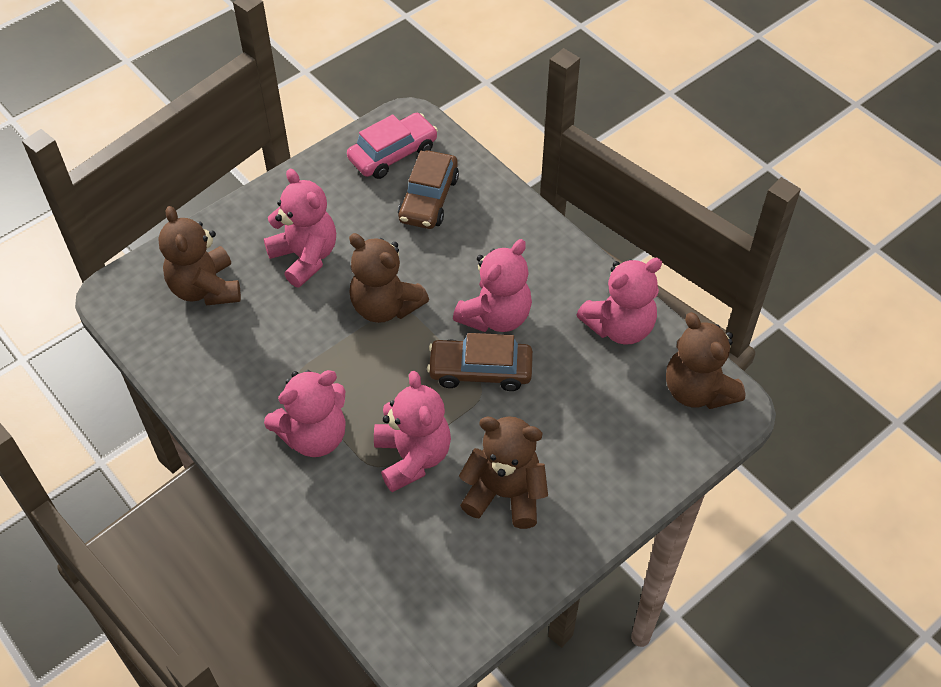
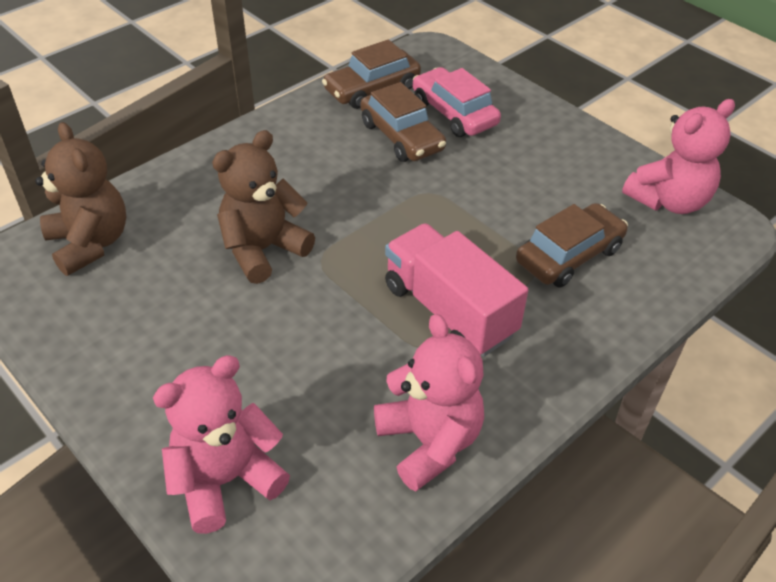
brown car: 2 -> 3
brown teddy bear: 4 -> 2
pink teddy bear: 5 -> 3
pink truck: 0 -> 1

